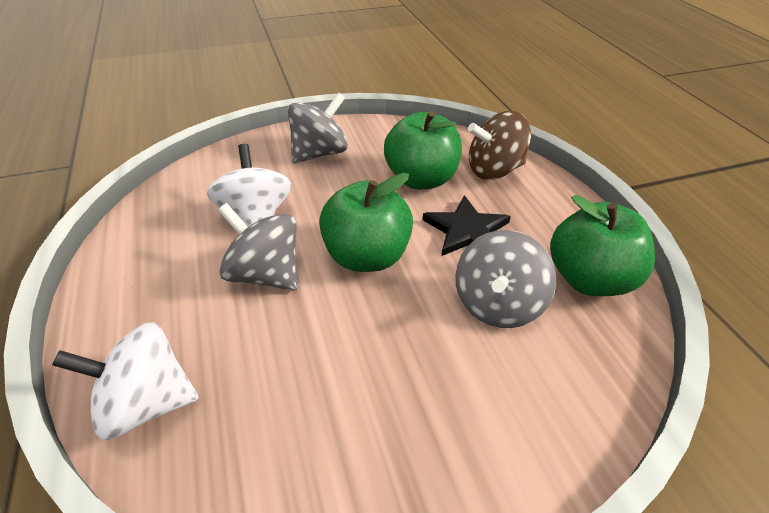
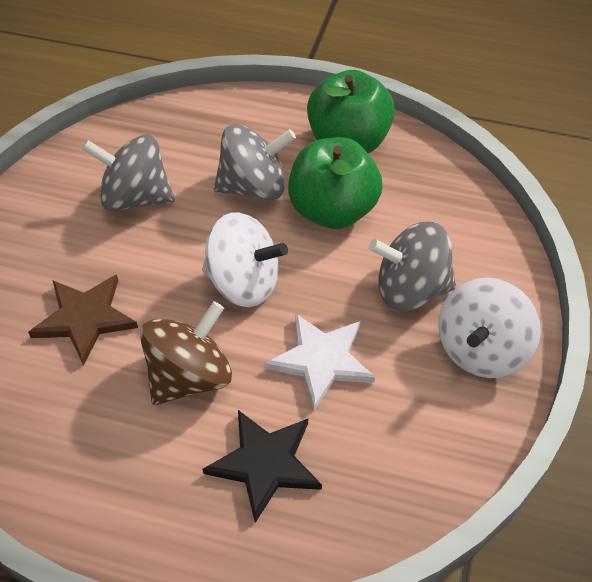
brown star: 0 -> 1
green apple: 3 -> 2
white star: 0 -> 1

